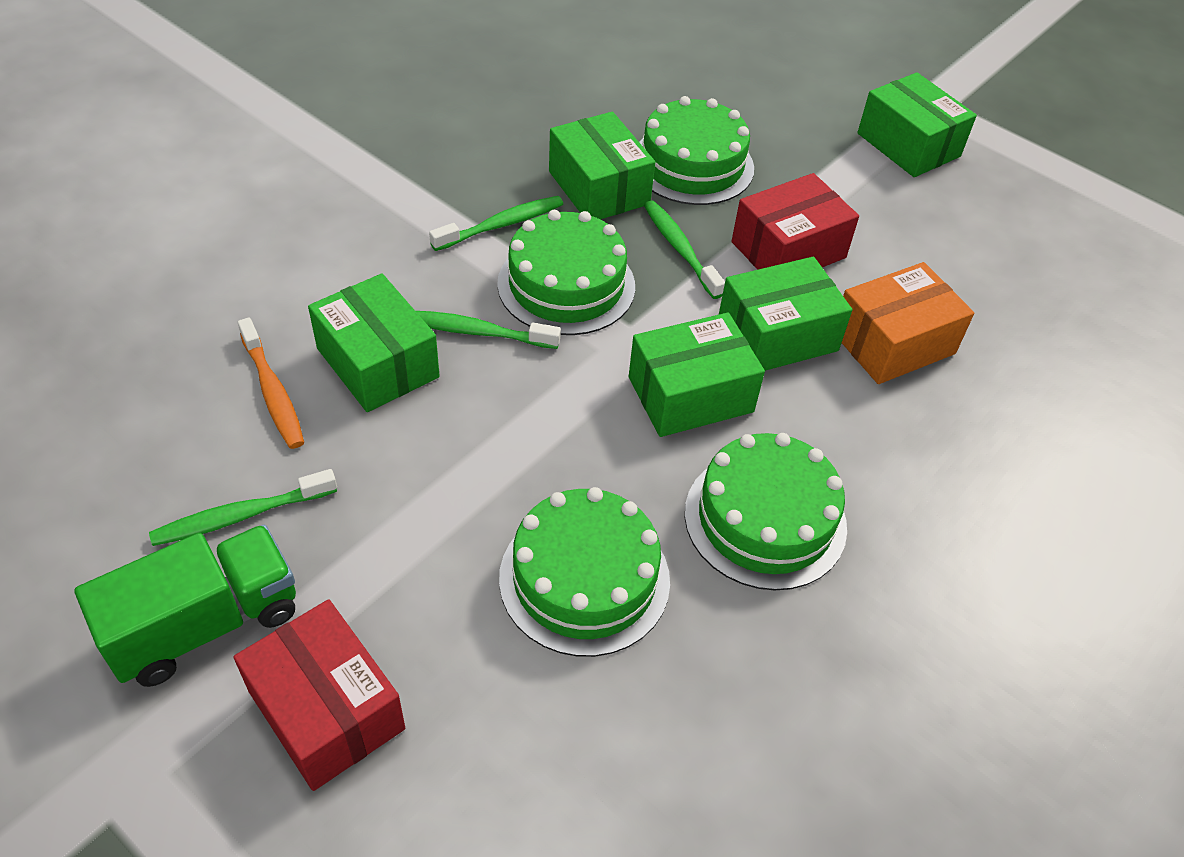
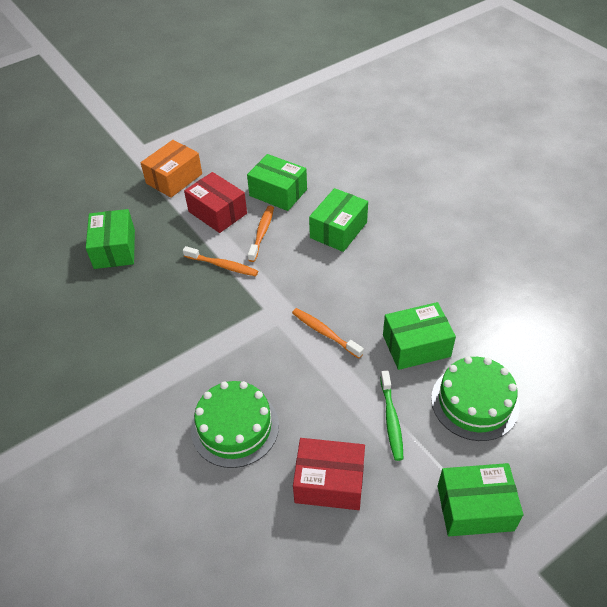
green cake: 4 -> 2
green toothbrush: 4 -> 1
green truck: 1 -> 0
orange toothbrush: 1 -> 3

